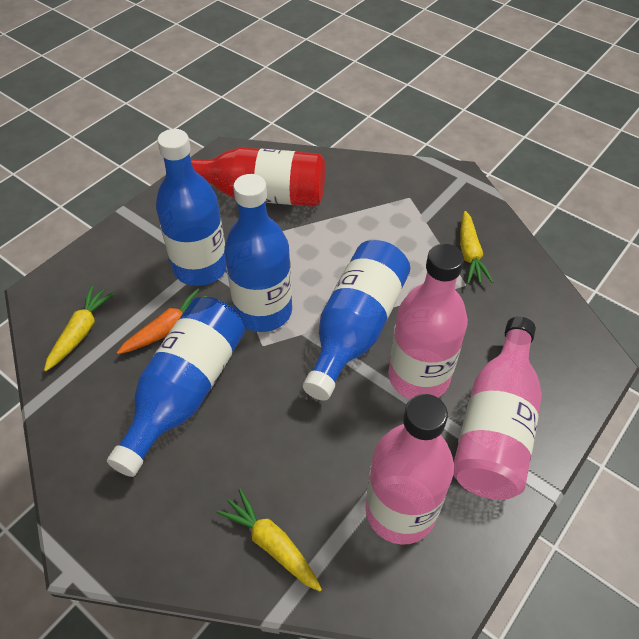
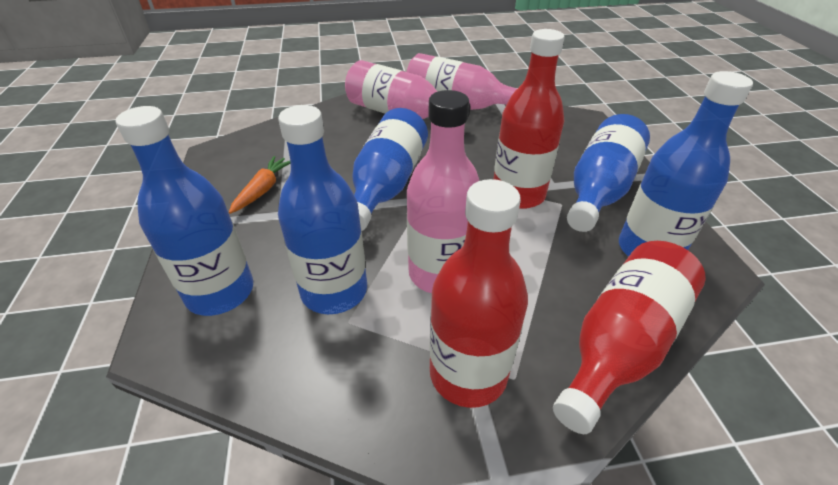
blue bottle: 4 -> 5
red bottle: 1 -> 3
yellow carrot: 3 -> 0

